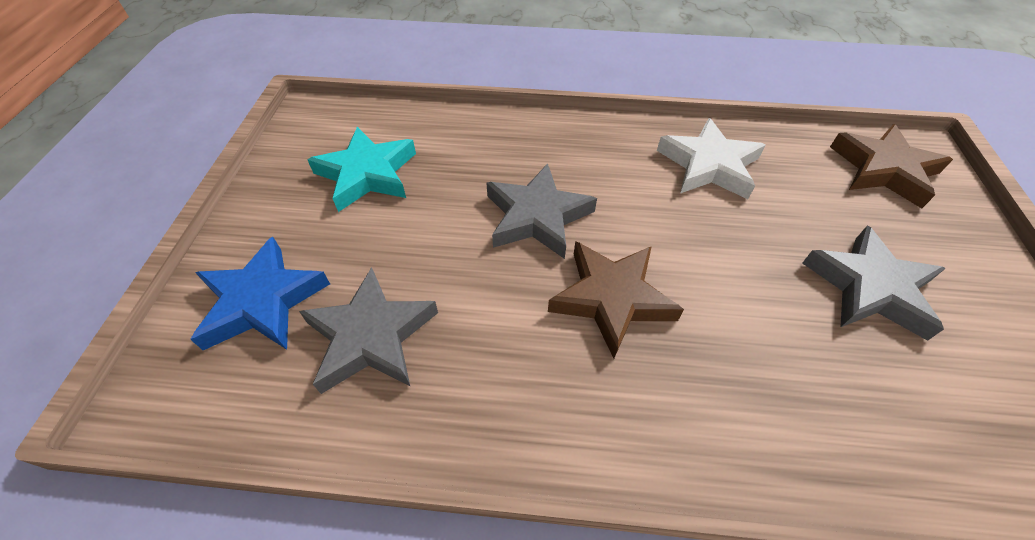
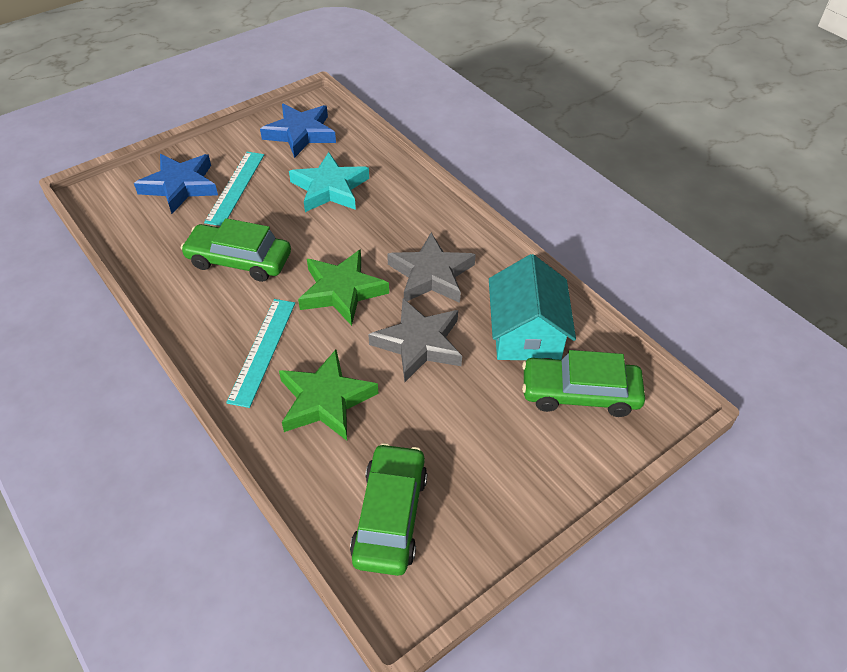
blue star: 1 -> 2
brown star: 2 -> 0
green car: 0 -> 3
green star: 0 -> 2
grey star: 3 -> 2
turquoise house: 0 -> 1
turquoise ruler: 0 -> 2
white star: 1 -> 0

